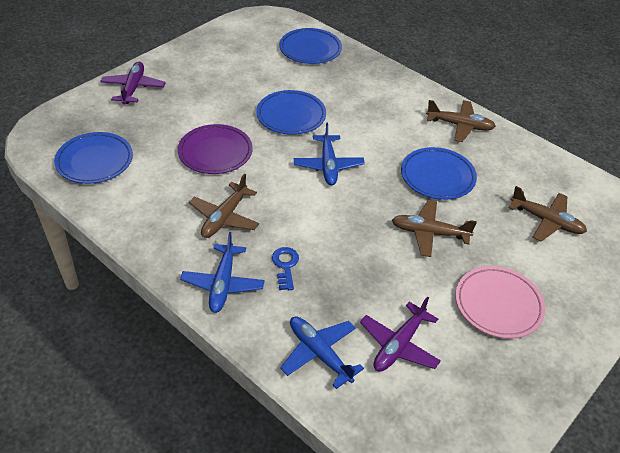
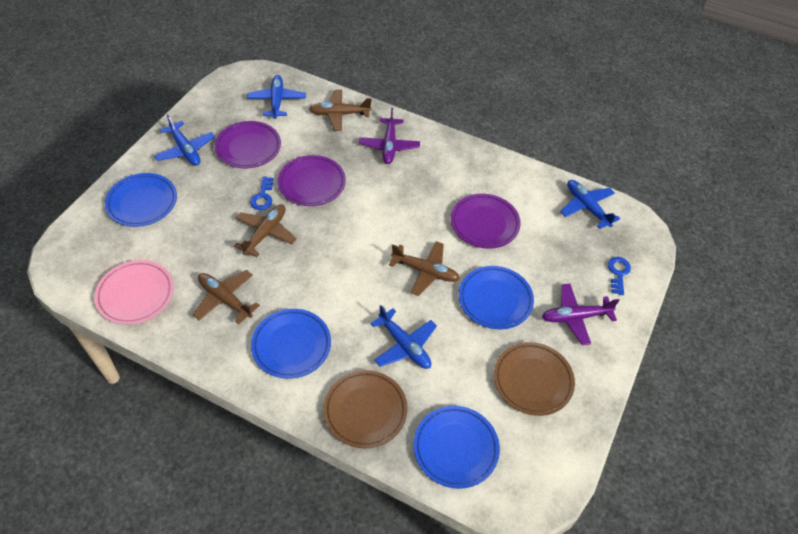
blue key: 1 -> 2
blue plane: 3 -> 4
brown plate: 0 -> 2
purple plate: 1 -> 3

